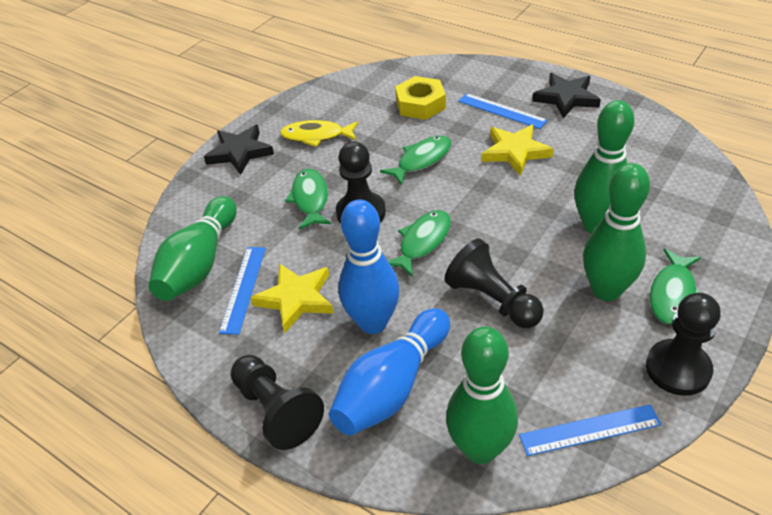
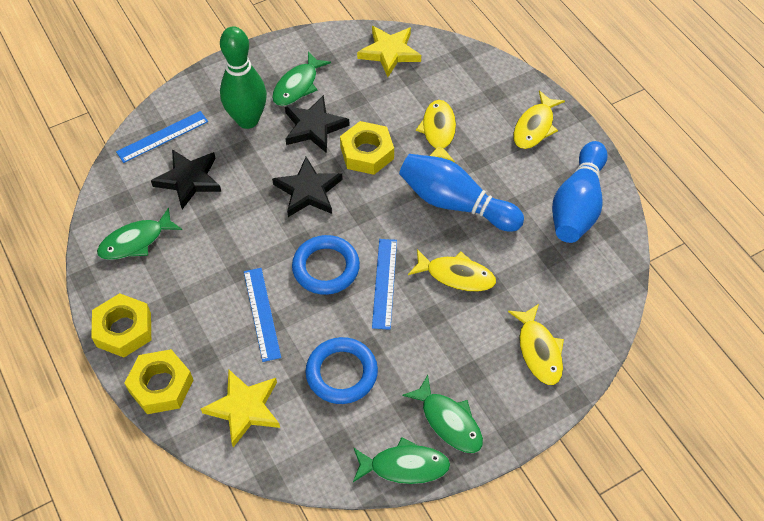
black pawn: 4 -> 0
black star: 2 -> 3
blue ring: 0 -> 2
green bowling pin: 4 -> 1
yellow fish: 1 -> 4
yellow nut: 1 -> 3

